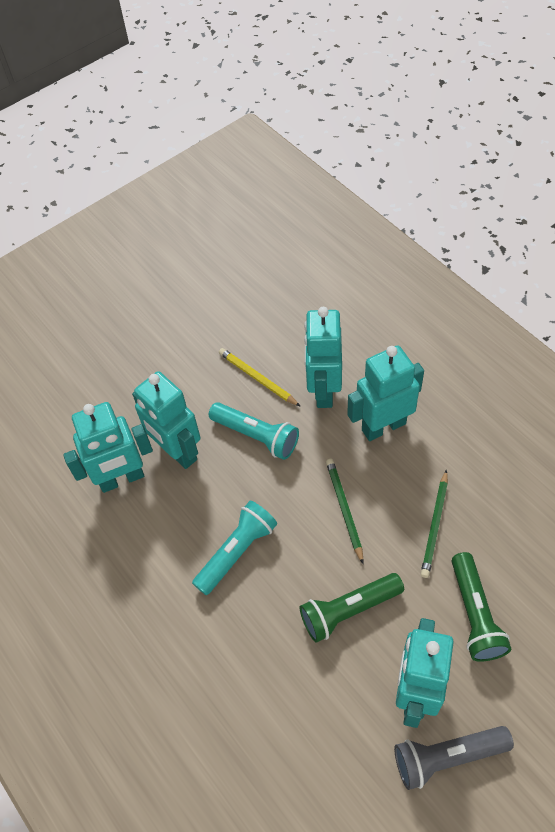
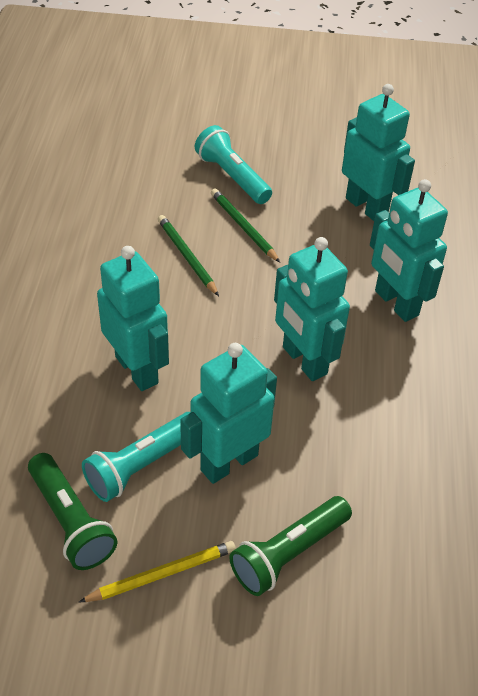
grey flashlight: 1 -> 0

